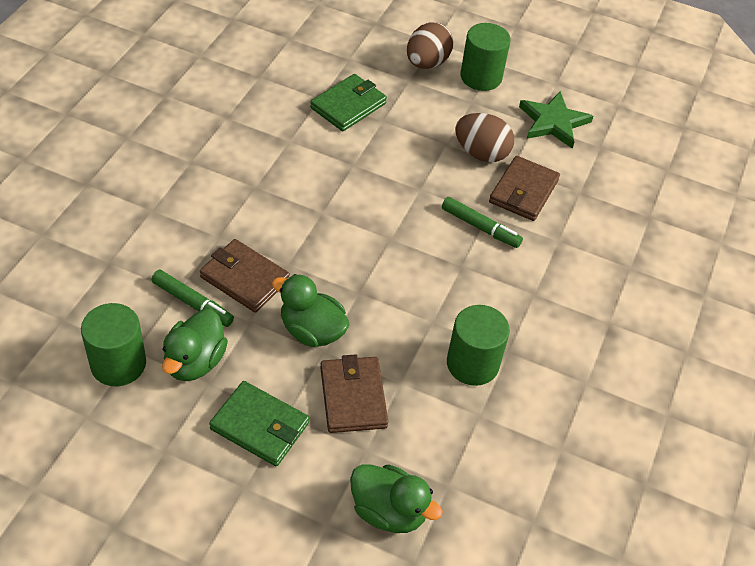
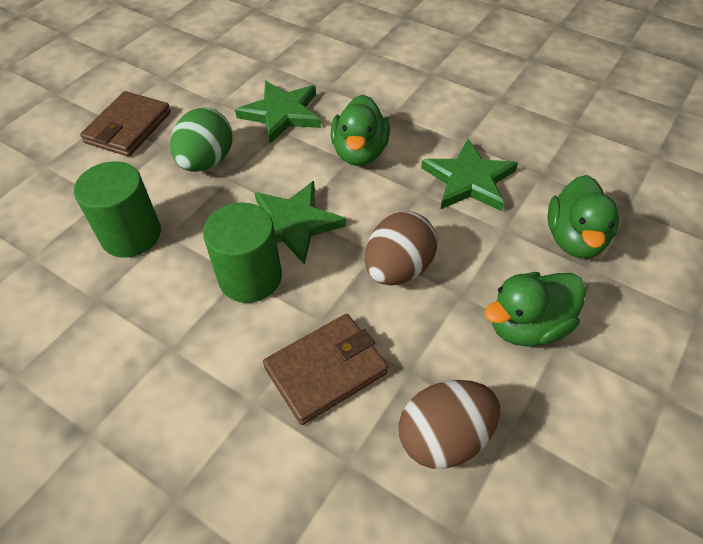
brown wallet: 3 -> 2
green cylinder: 3 -> 2
green egg: 0 -> 1
green marker: 2 -> 0
green star: 1 -> 3
green wallet: 2 -> 0

